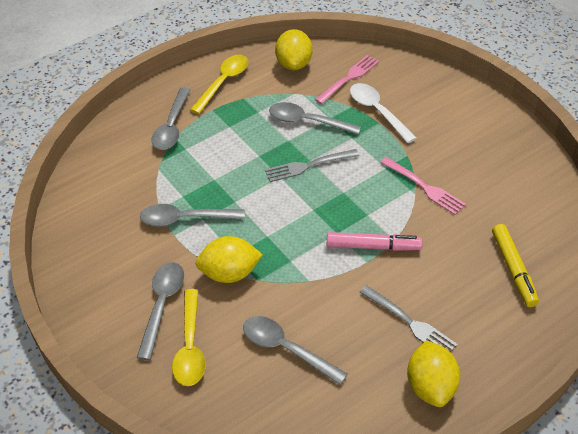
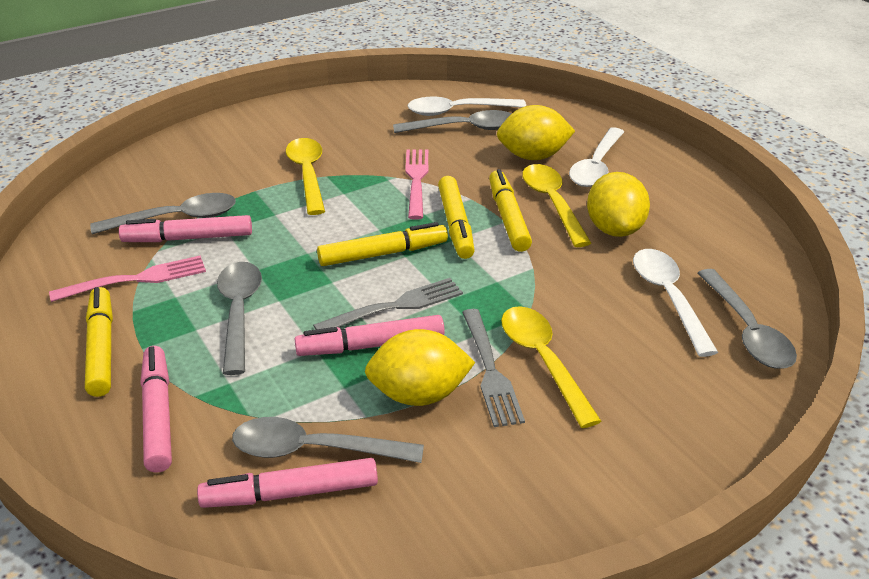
pink marker: 1 -> 4
white spoon: 1 -> 3
yellow marker: 1 -> 4
yellow spoon: 2 -> 3

